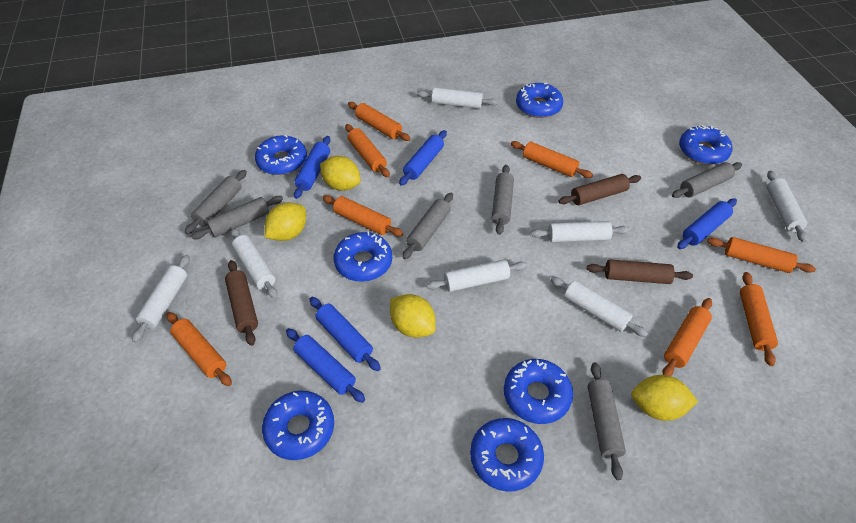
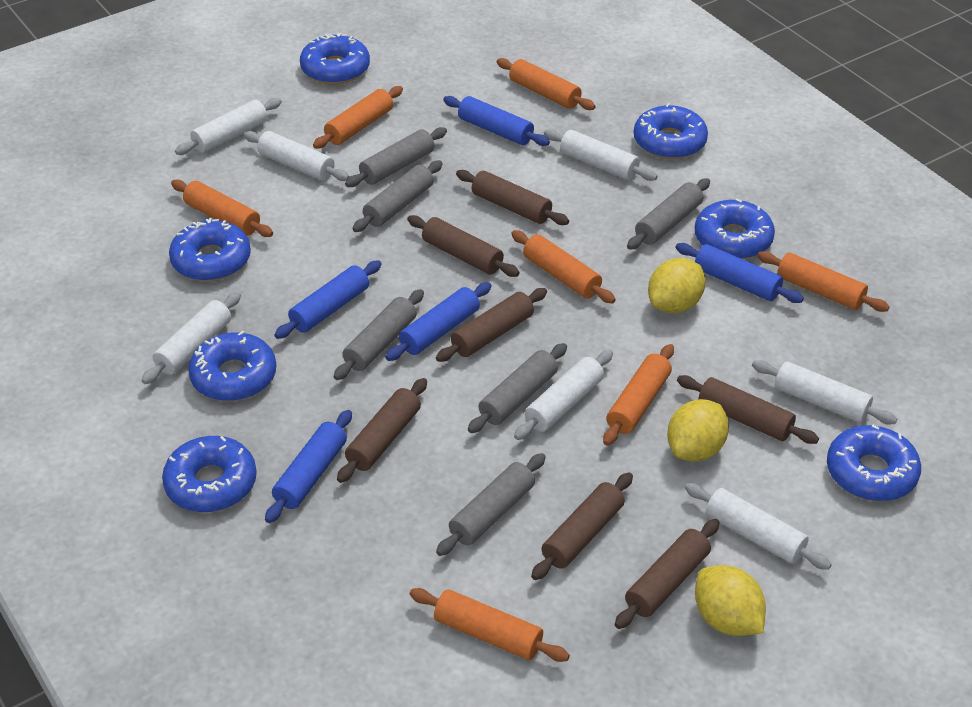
brown rolling pin: 3 -> 7
orange rolling pin: 8 -> 7
yellow lemon: 4 -> 3

